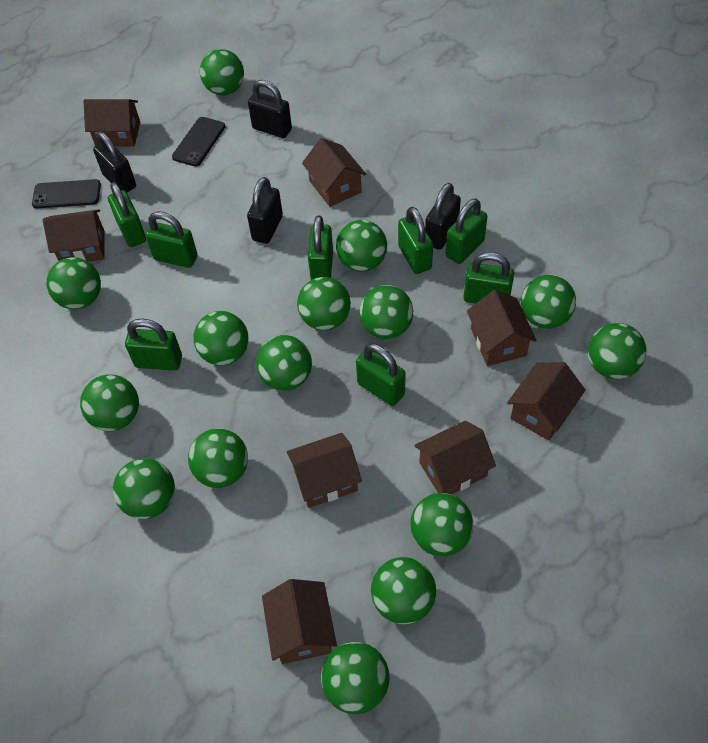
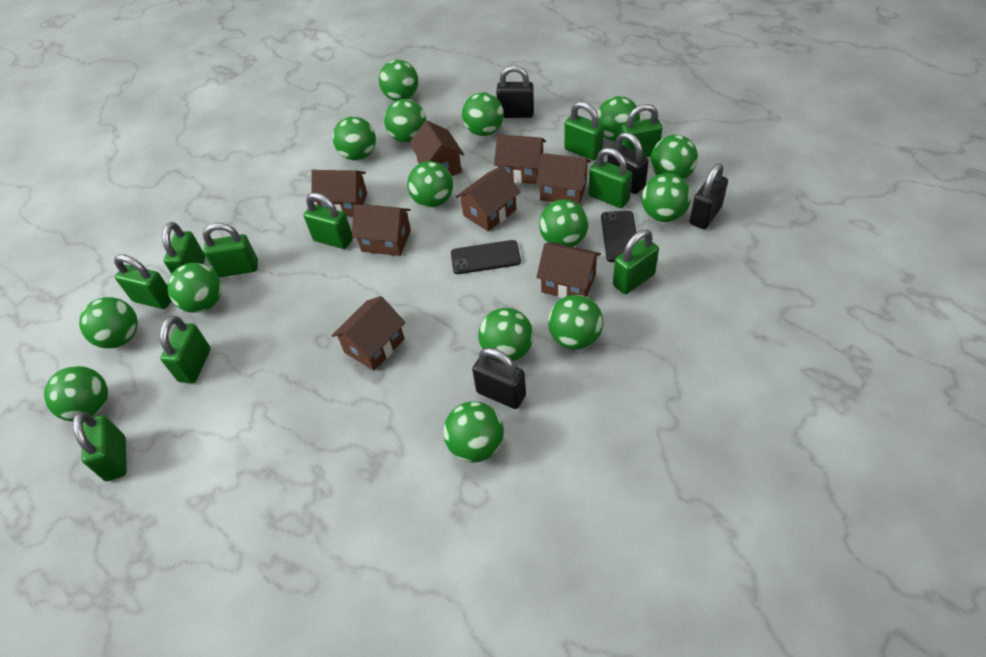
green padlock: 8 -> 10

